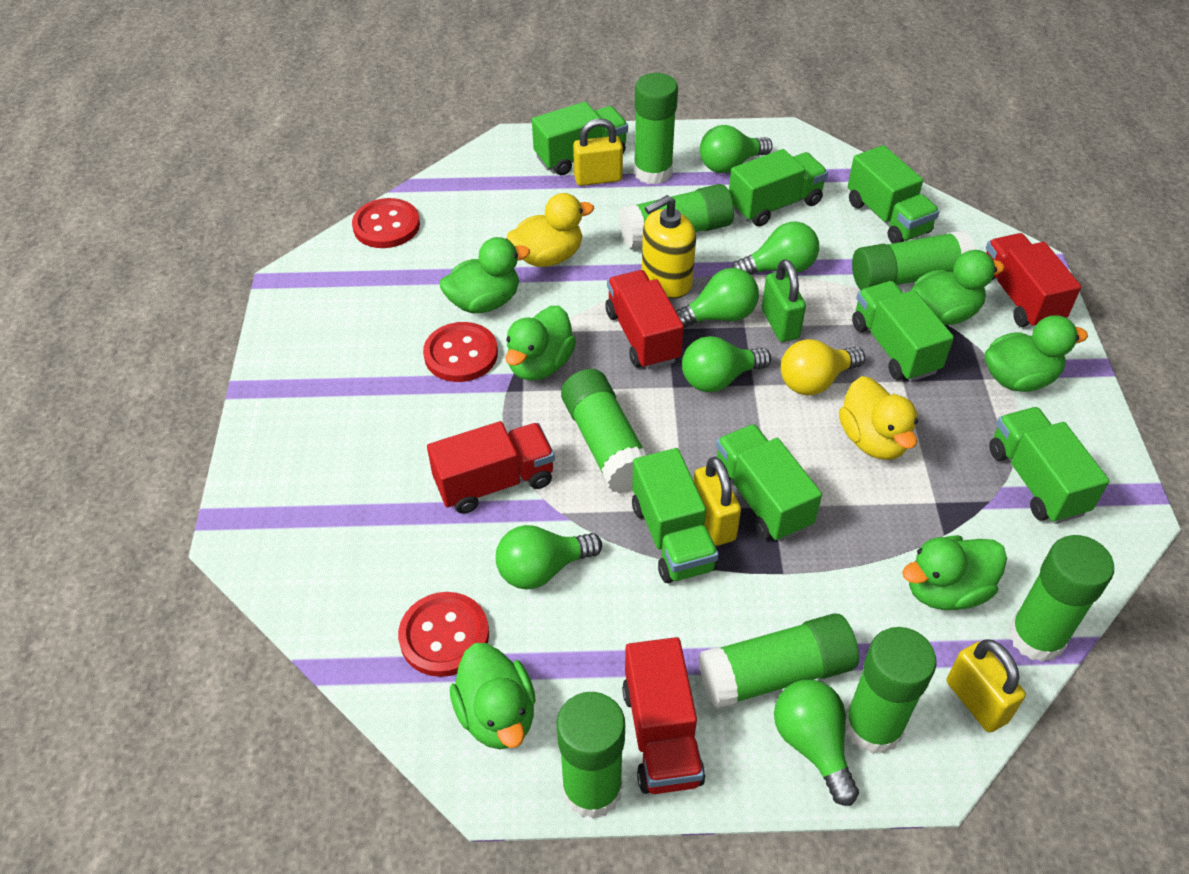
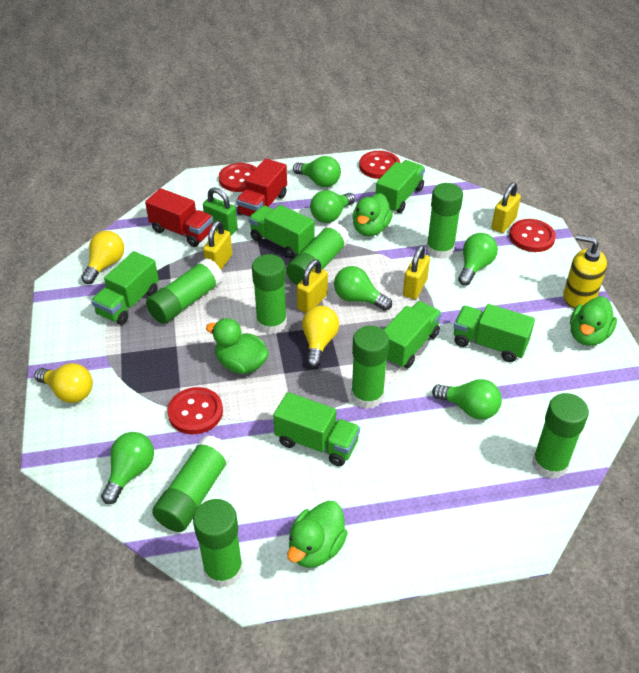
green duck: 6 -> 4
green truck: 7 -> 6
red button: 3 -> 4
red truck: 4 -> 2
yellow duck: 2 -> 0
yellow light bulb: 1 -> 3
yellow padlock: 3 -> 4

